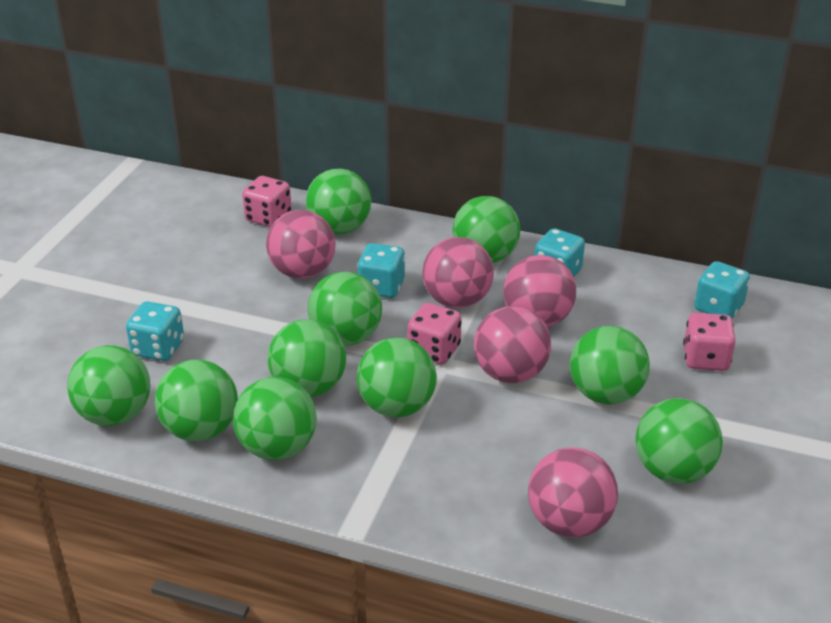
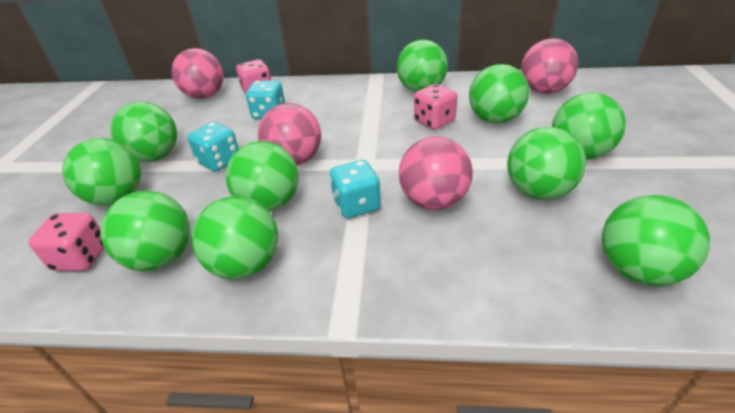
pink ball: 5 -> 4
turquoise dice: 4 -> 3

